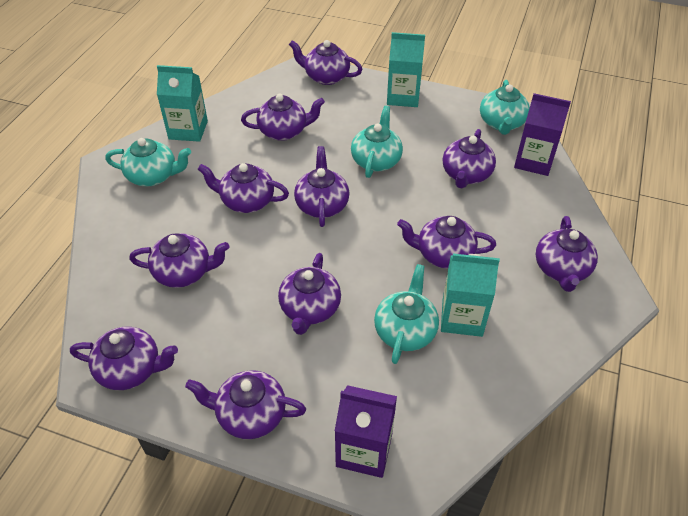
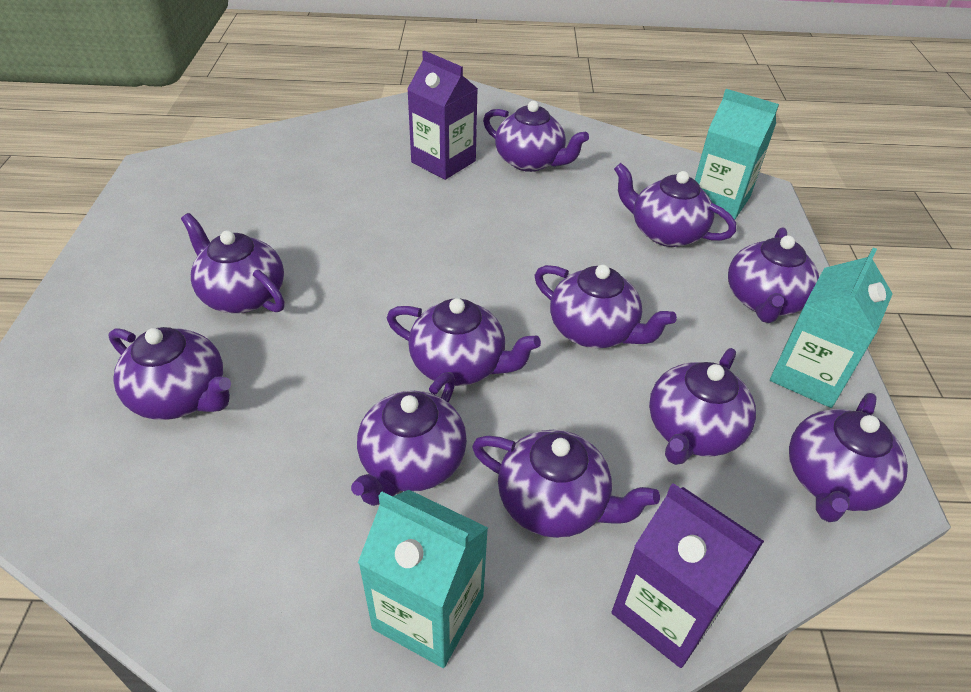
turquoise teapot: 4 -> 0

